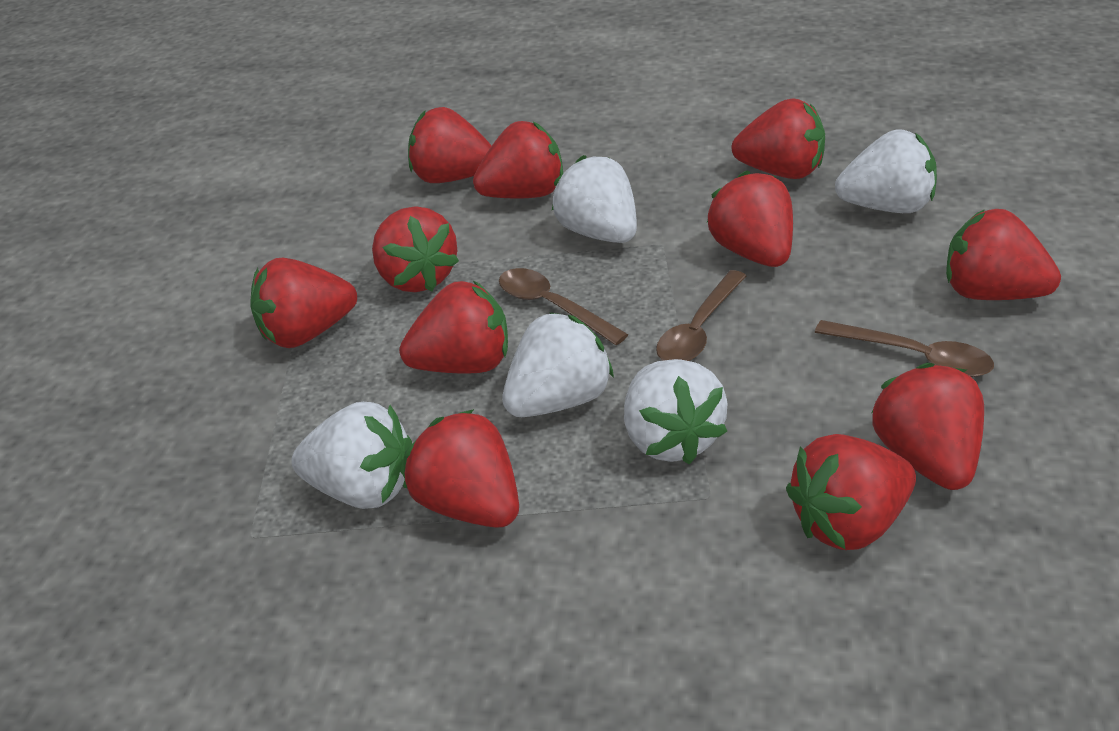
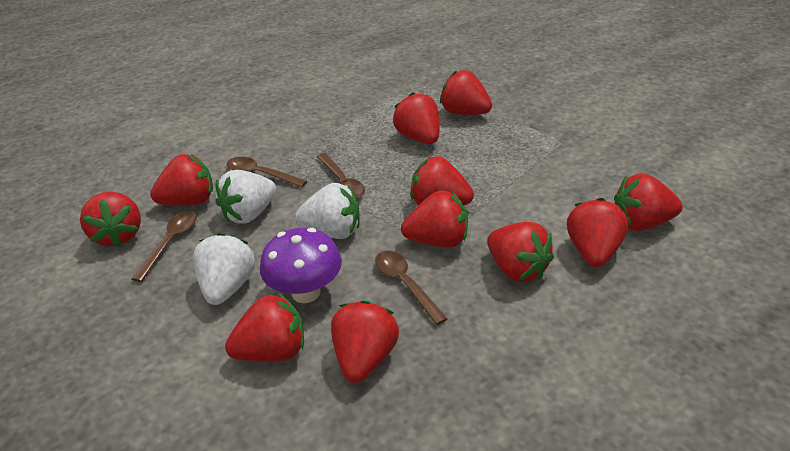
brown spoon: 3 -> 4
purple mushroom: 0 -> 1
white strawberry: 5 -> 3

